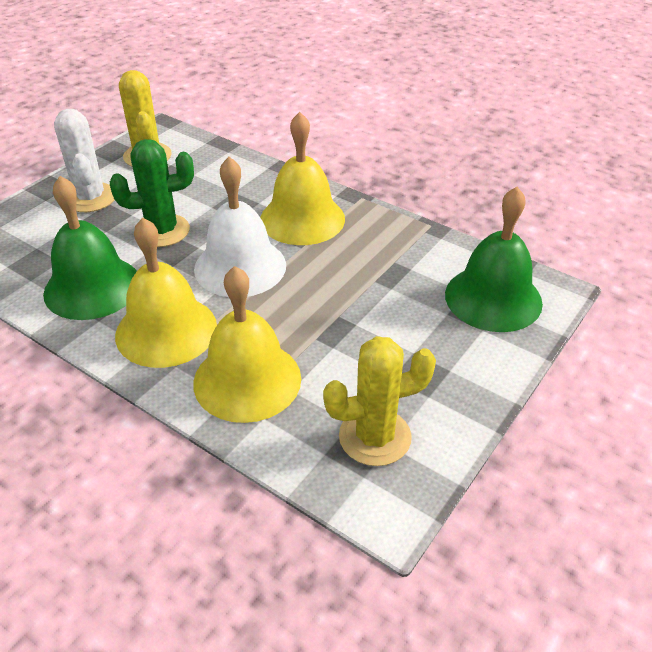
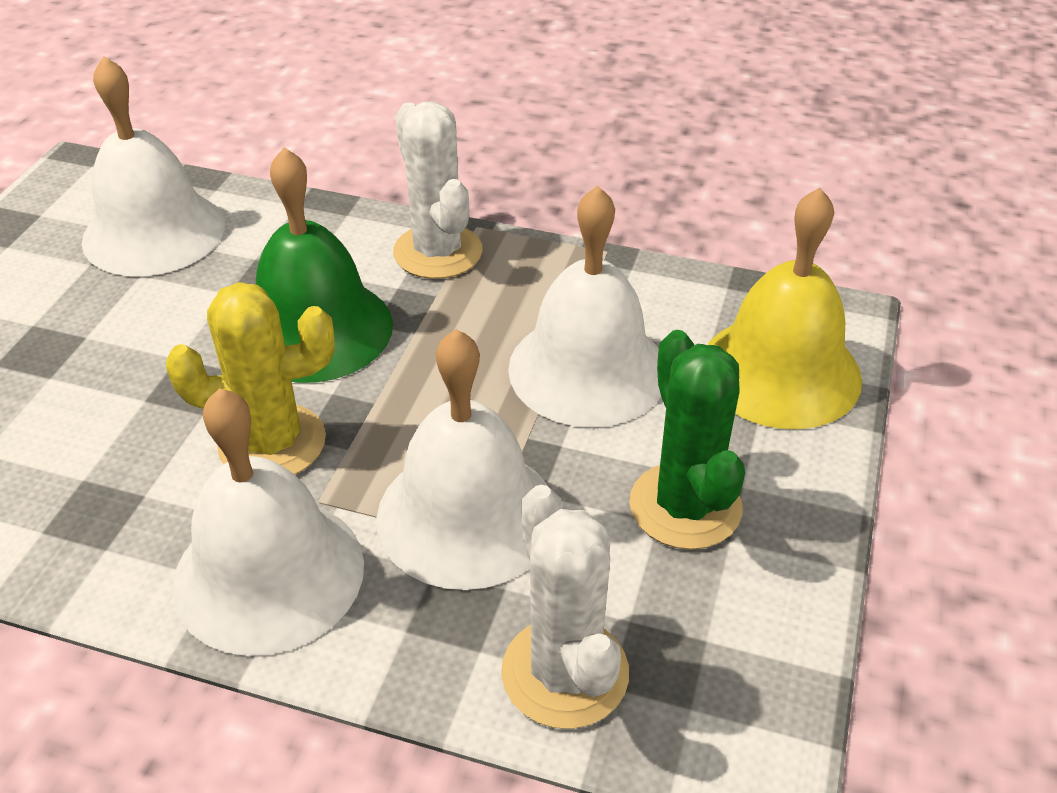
green bell: 2 -> 1
white bell: 1 -> 4
white cactus: 1 -> 2
yellow bell: 3 -> 1
yellow cactus: 2 -> 1

